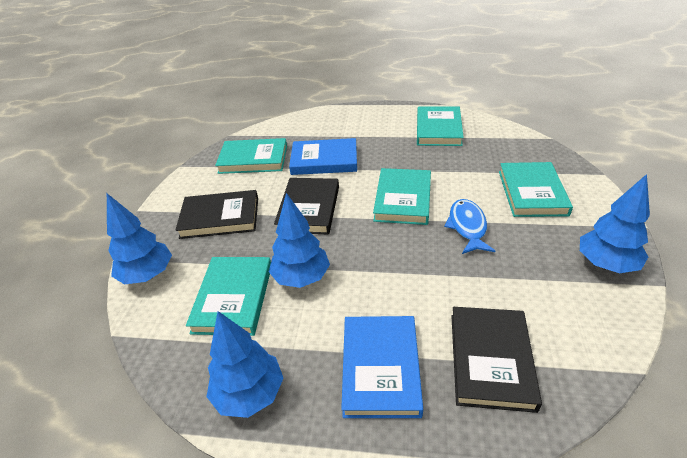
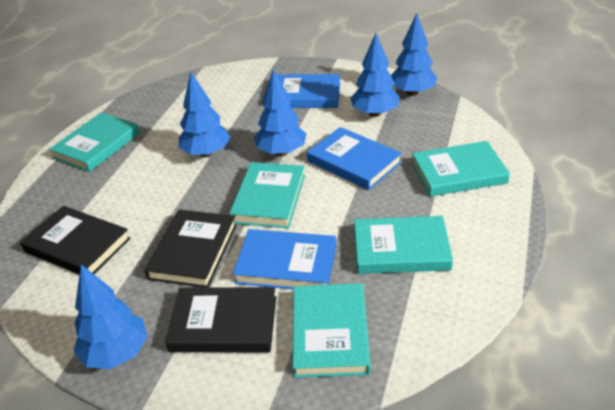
blue book: 2 -> 3
blue fish: 1 -> 0
blue tree: 4 -> 5

